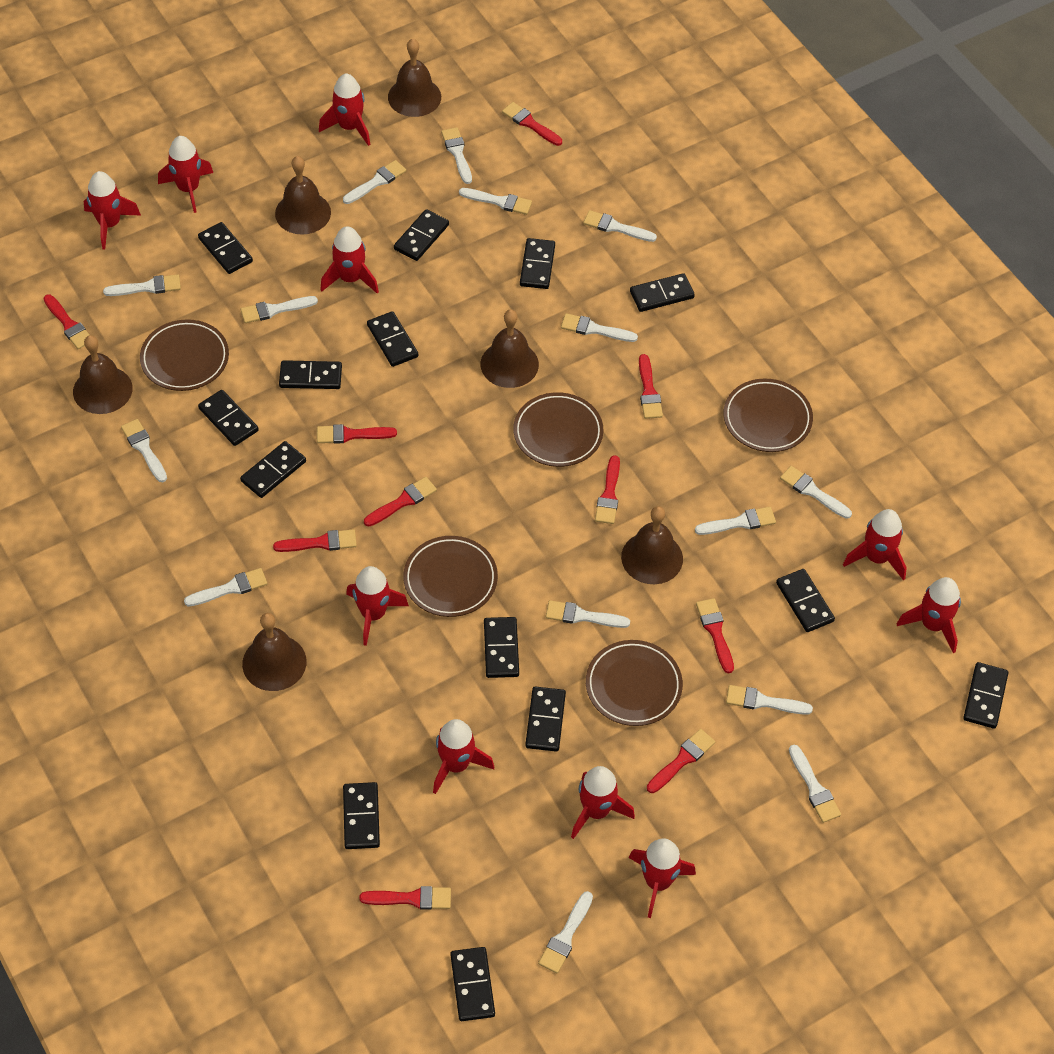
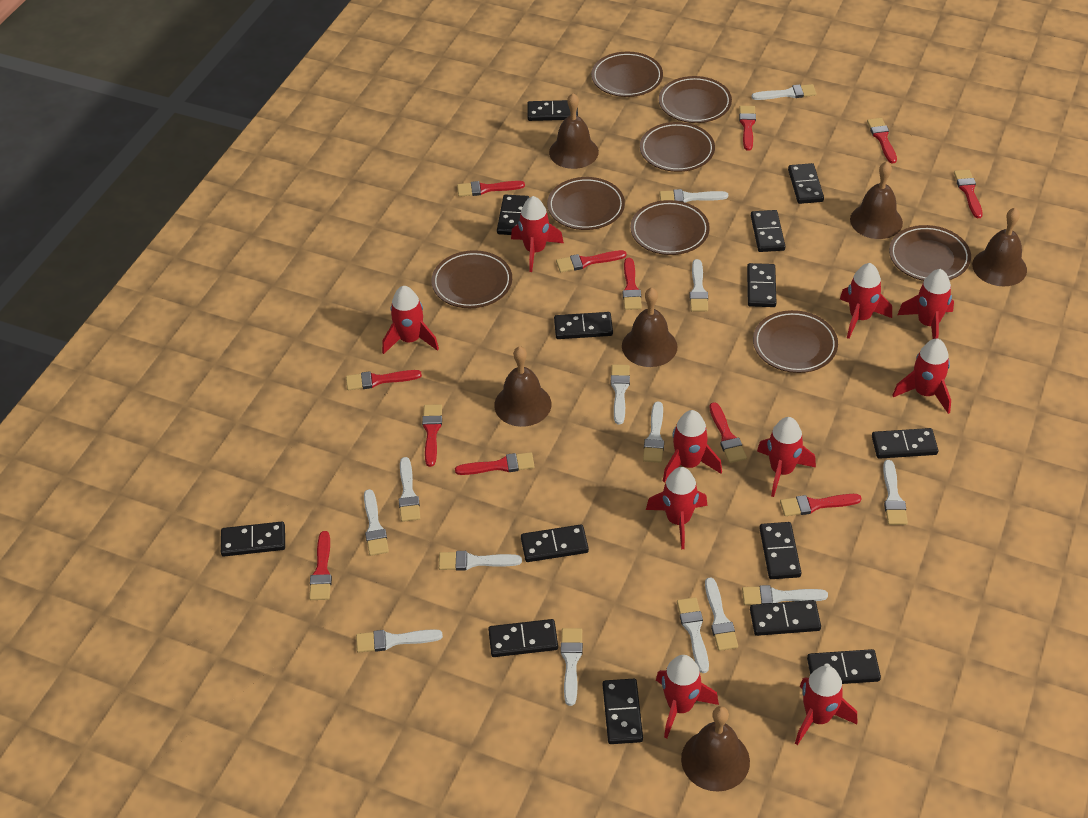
brown plate: 5 -> 8
red brush: 10 -> 12
white brush: 15 -> 14

